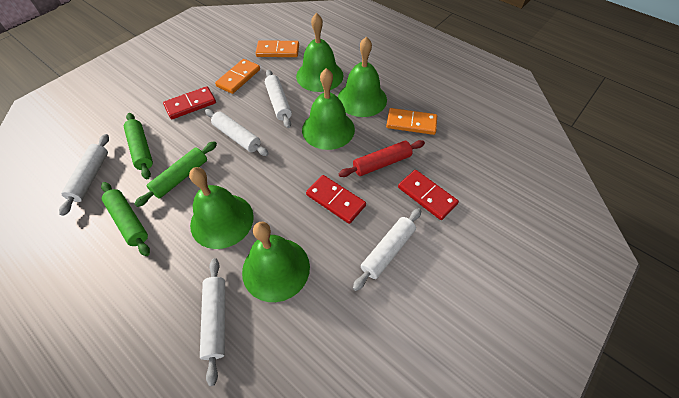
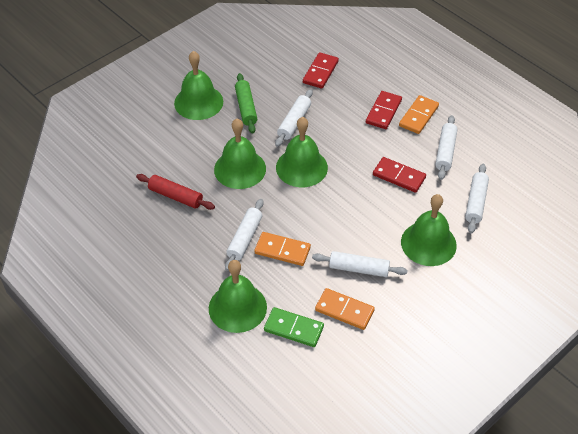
green domino: 0 -> 1
green rolling pin: 3 -> 1

